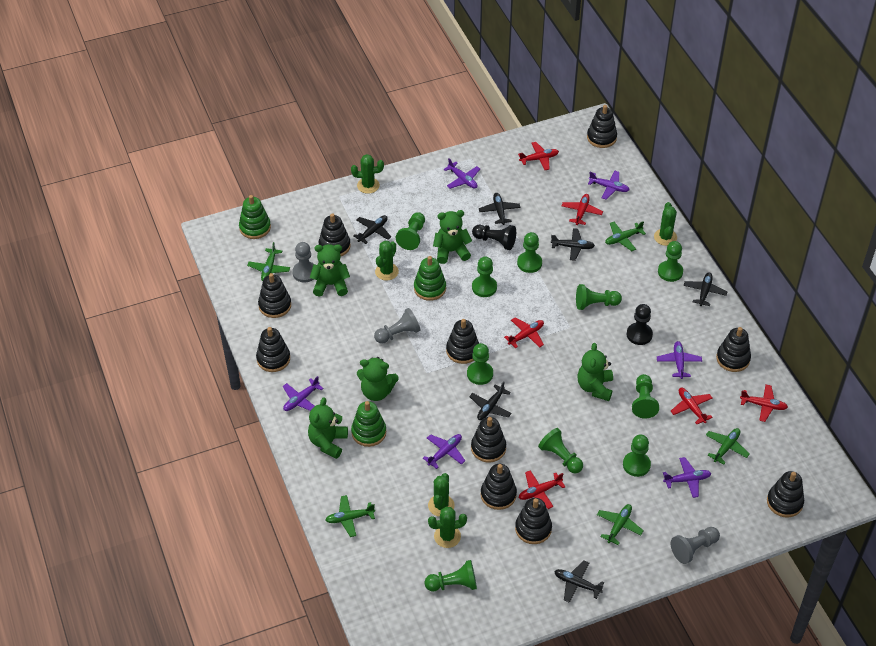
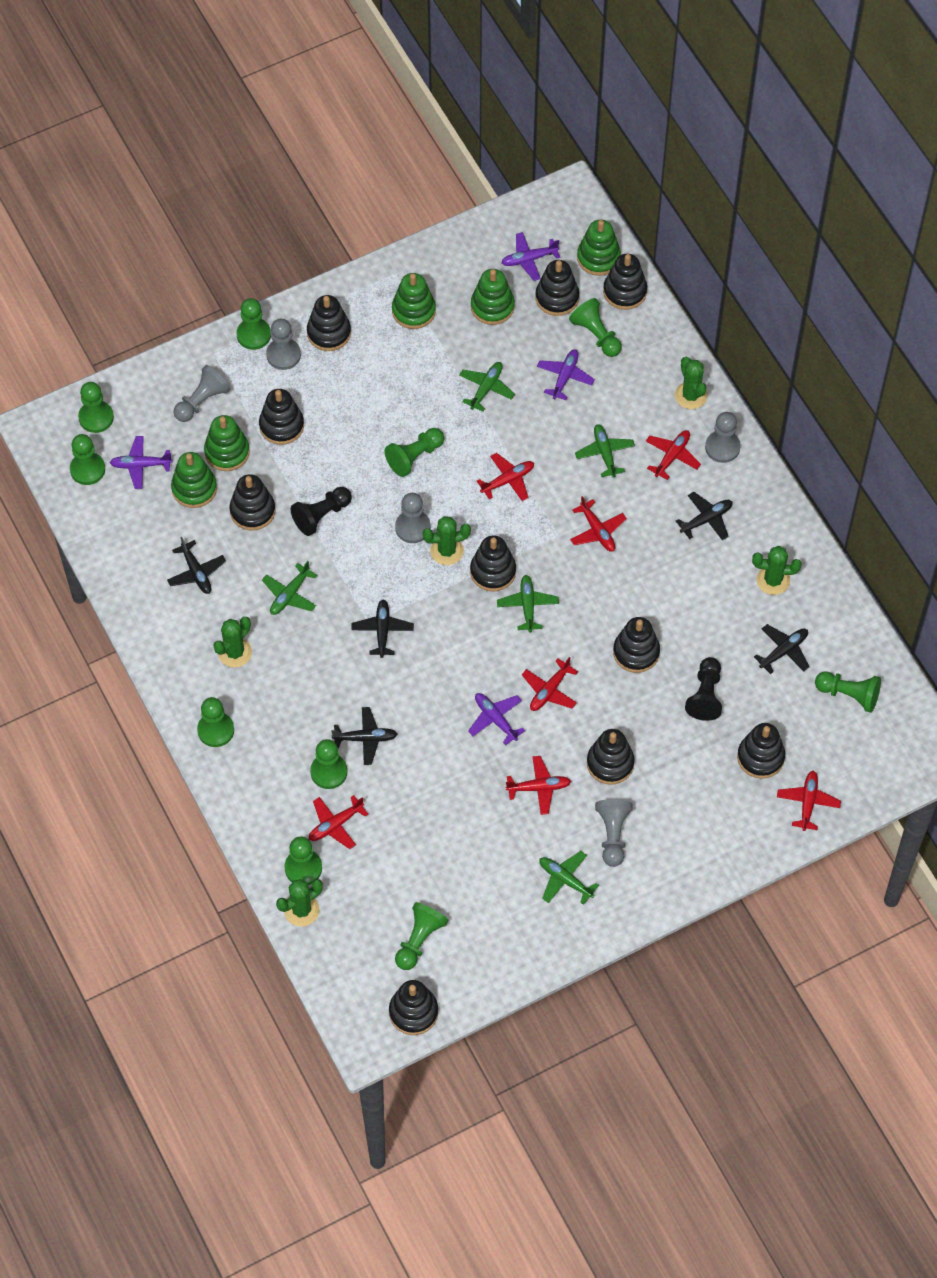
black plane: 6 -> 5
green stacking toy: 3 -> 5
green teddy bear: 5 -> 0
grey pawn: 3 -> 5
purple plane: 6 -> 4
red plane: 6 -> 7

